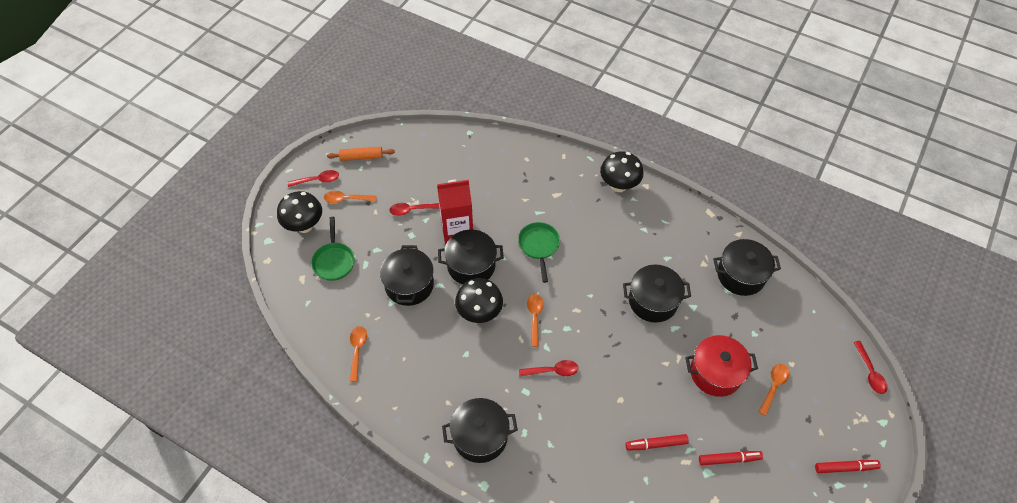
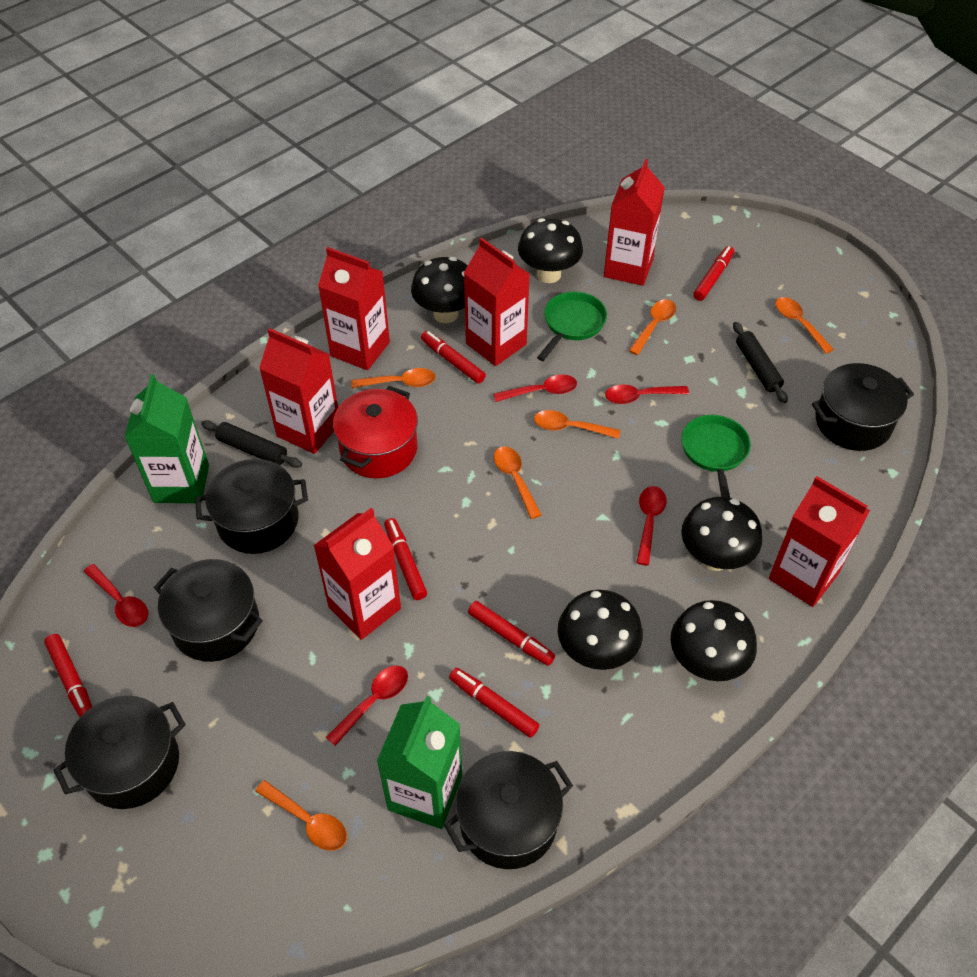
black mushroom: 3 -> 5
black rolling pin: 0 -> 2
green carton: 0 -> 2
orange rolling pin: 1 -> 0
orange spoon: 4 -> 6
red carton: 1 -> 6
red marker: 3 -> 6
red spoon: 4 -> 5

